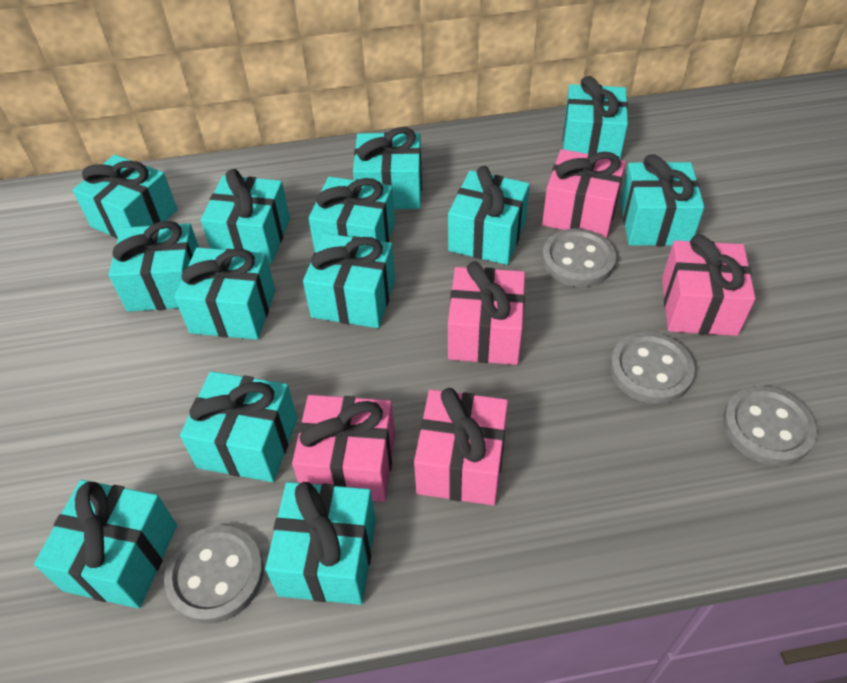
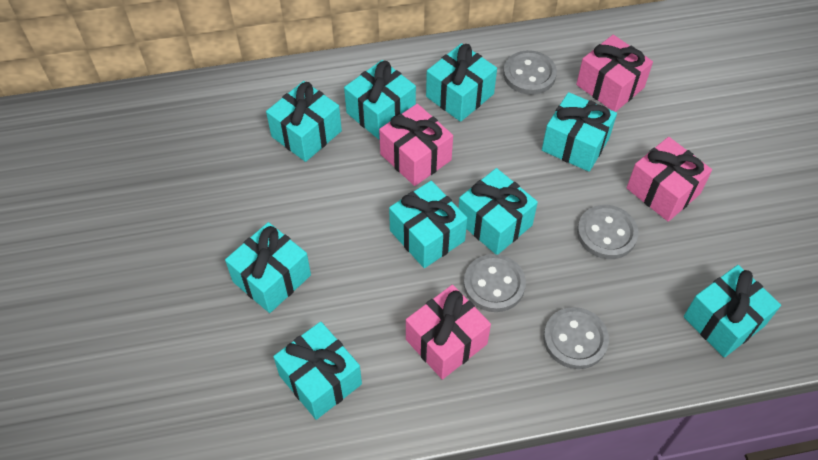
pink gift: 5 -> 4
turquoise gift: 13 -> 9

